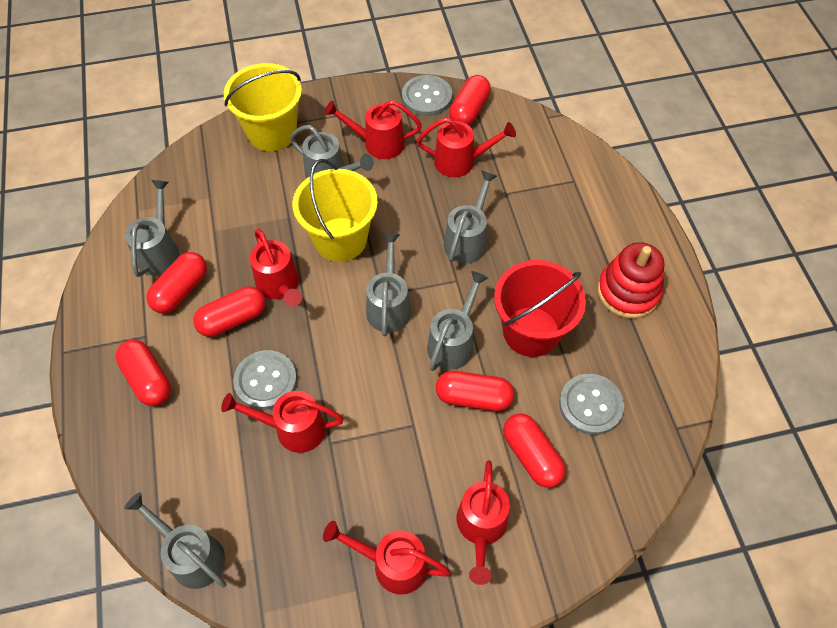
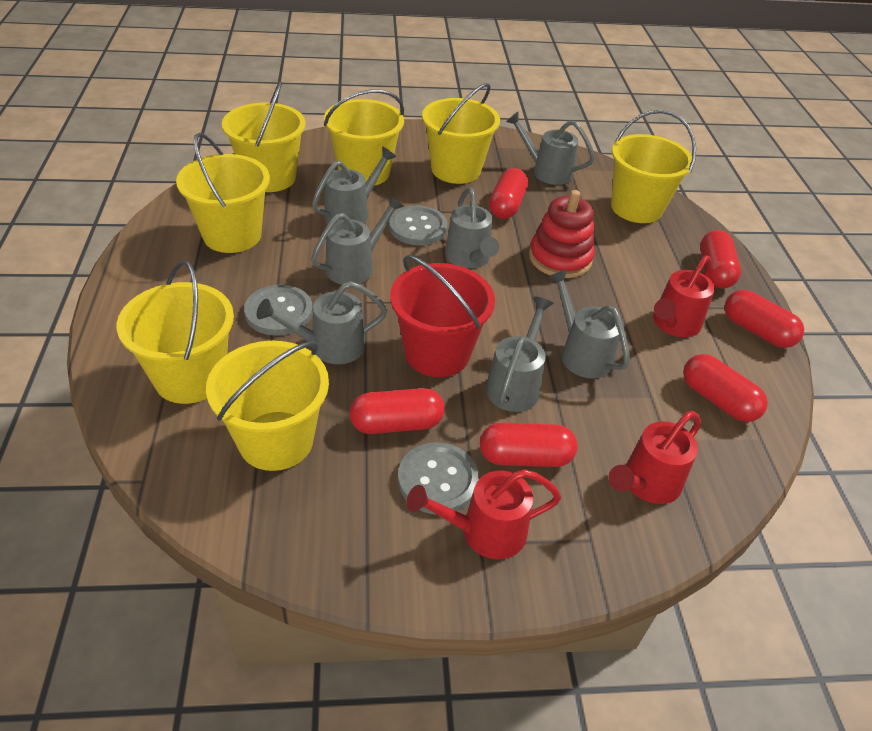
grey watering can: 6 -> 7
red watering can: 6 -> 3
yellow bucket: 2 -> 7

